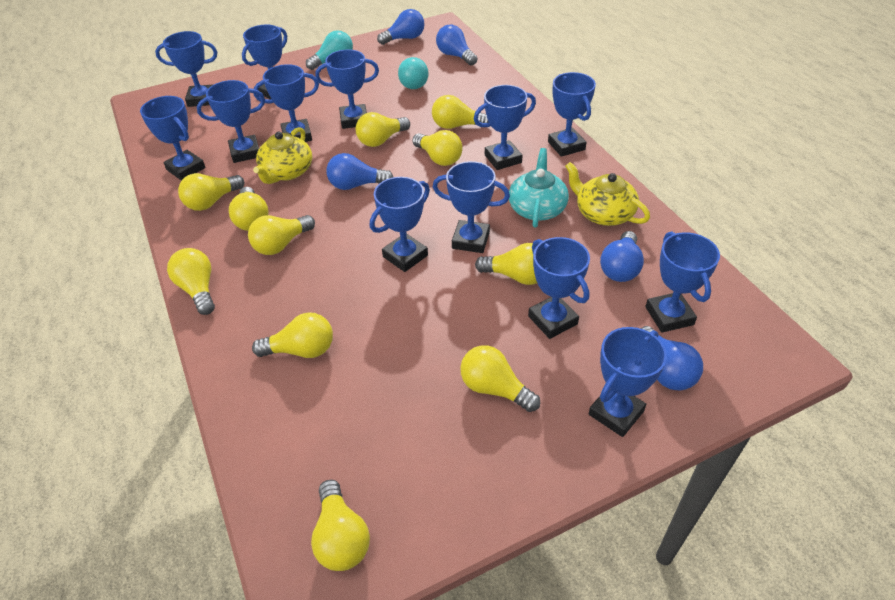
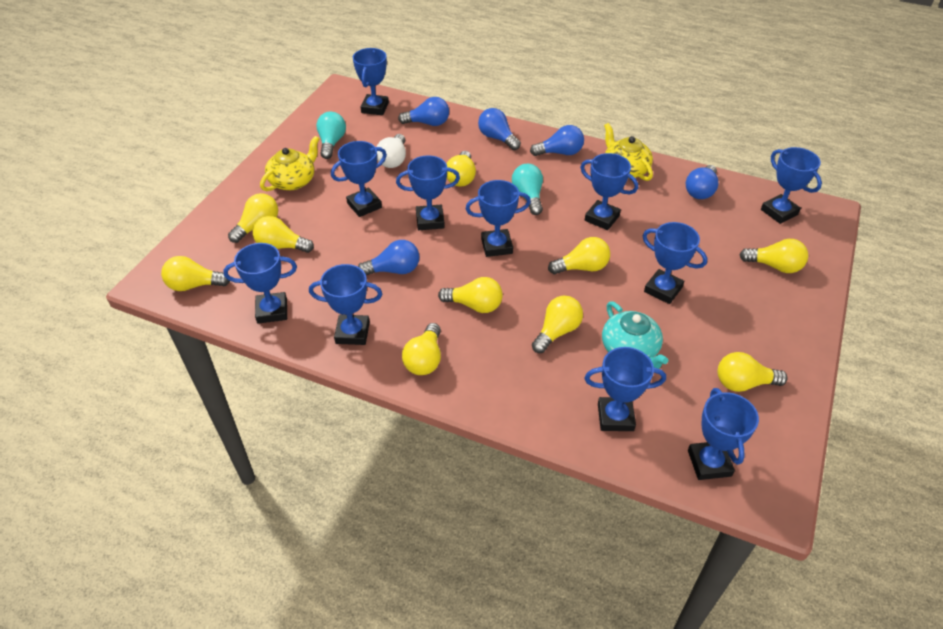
blue trophy: 13 -> 11
white light bulb: 0 -> 1
yellow light bulb: 11 -> 10

